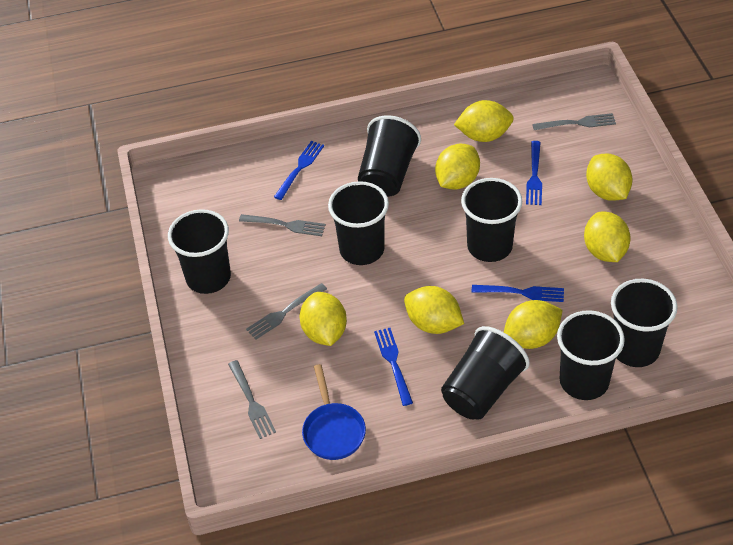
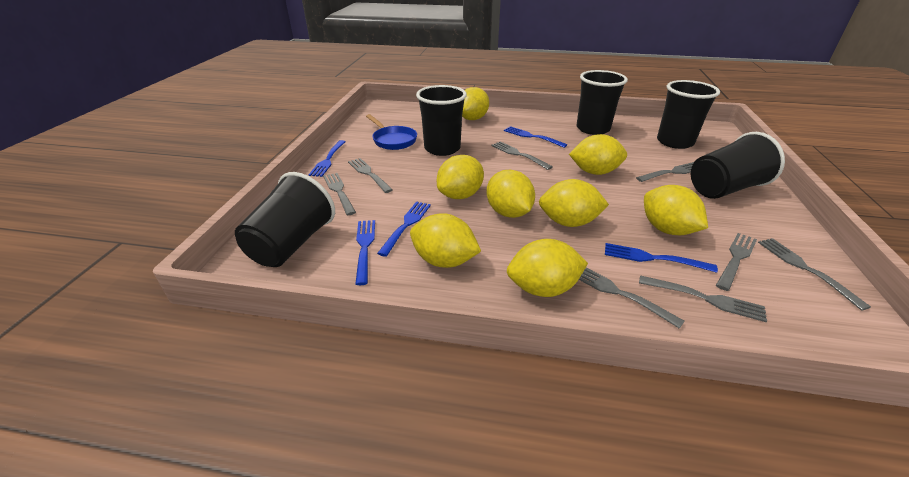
black cup: 7 -> 5
blue fork: 4 -> 5
grey fork: 4 -> 8
yellow lemon: 7 -> 8

